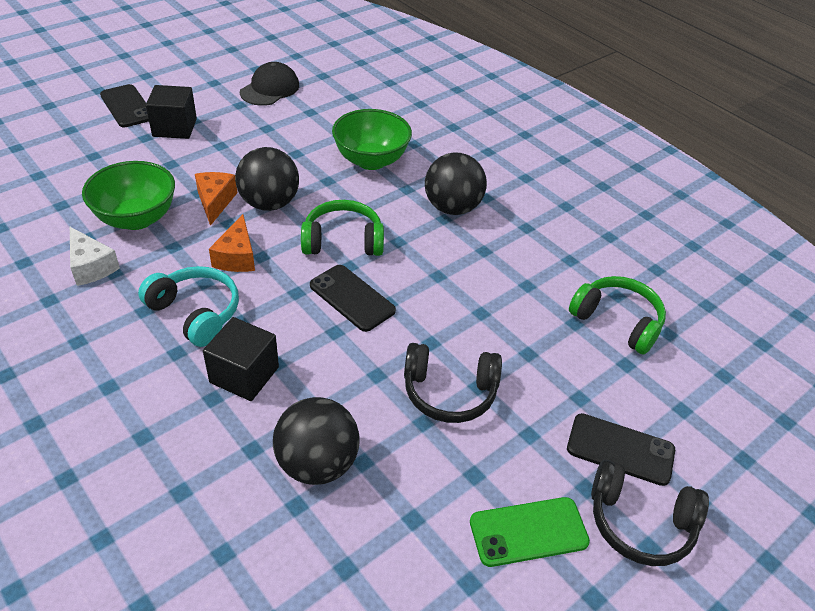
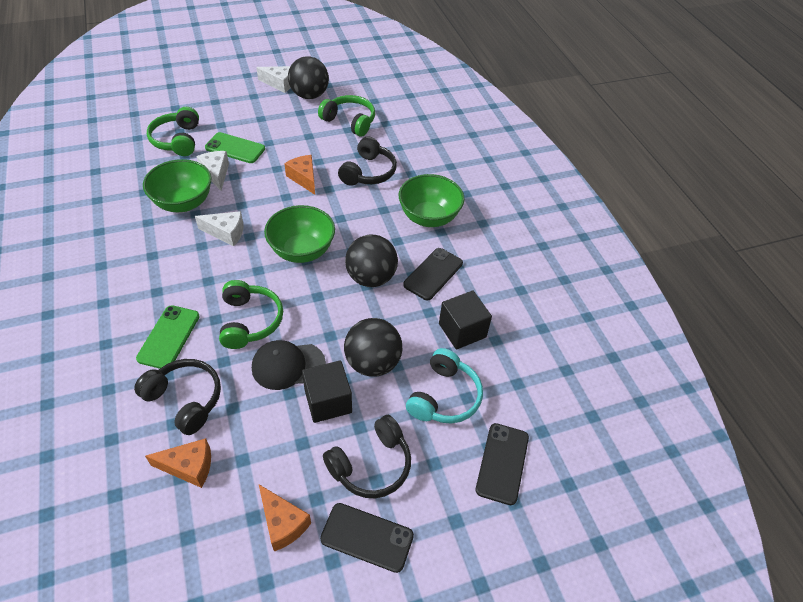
black headphones: 2 -> 3
green bowl: 2 -> 3
green headphones: 2 -> 3
green phone: 1 -> 2
orange cheese: 2 -> 3
white cheese: 1 -> 3

